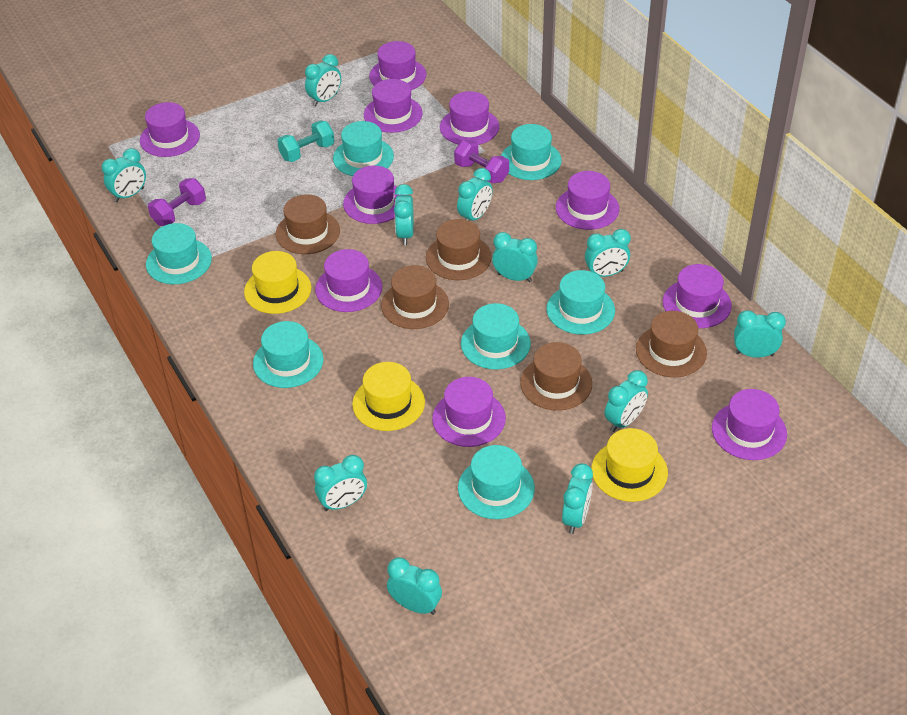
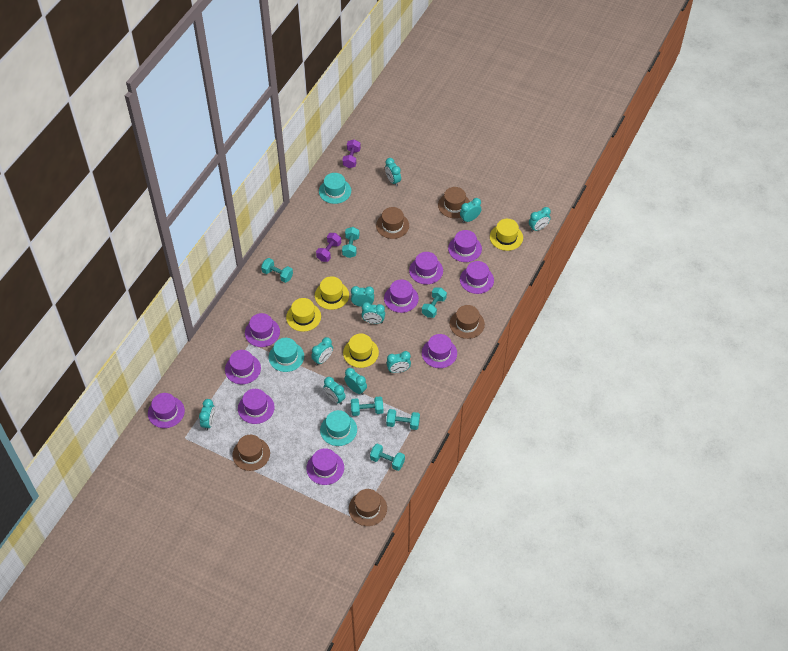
turquoise clock: 11 -> 10
turquoise dumbbell: 1 -> 6
turquoise hat: 7 -> 3
yellow hat: 3 -> 4

